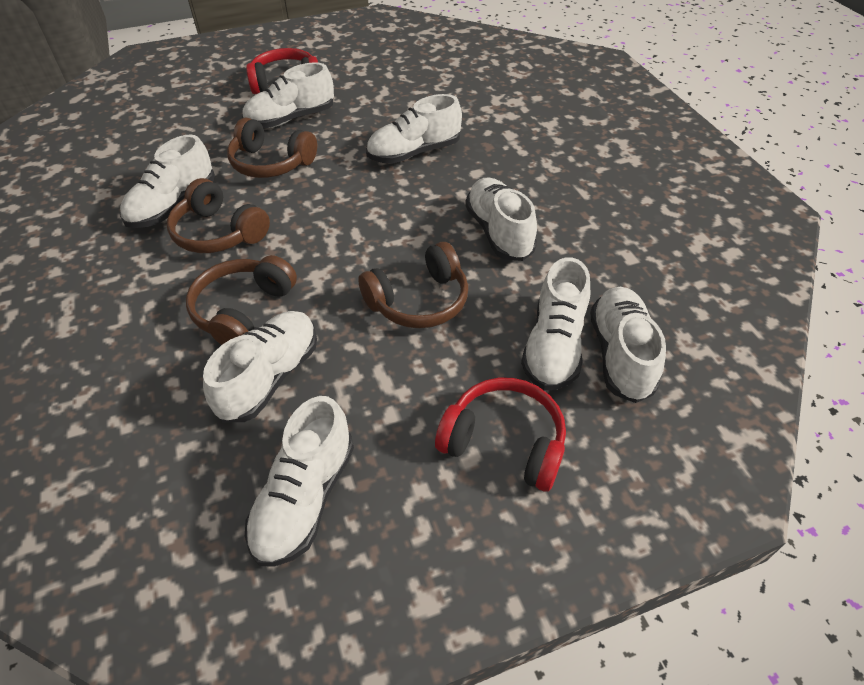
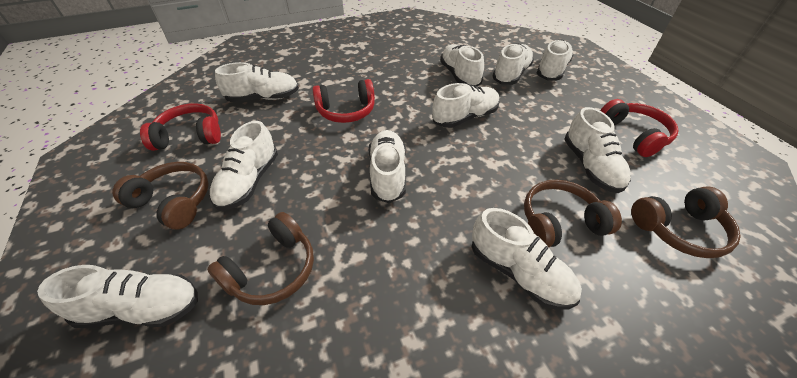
red headphones: 2 -> 3
white shoe: 8 -> 10

